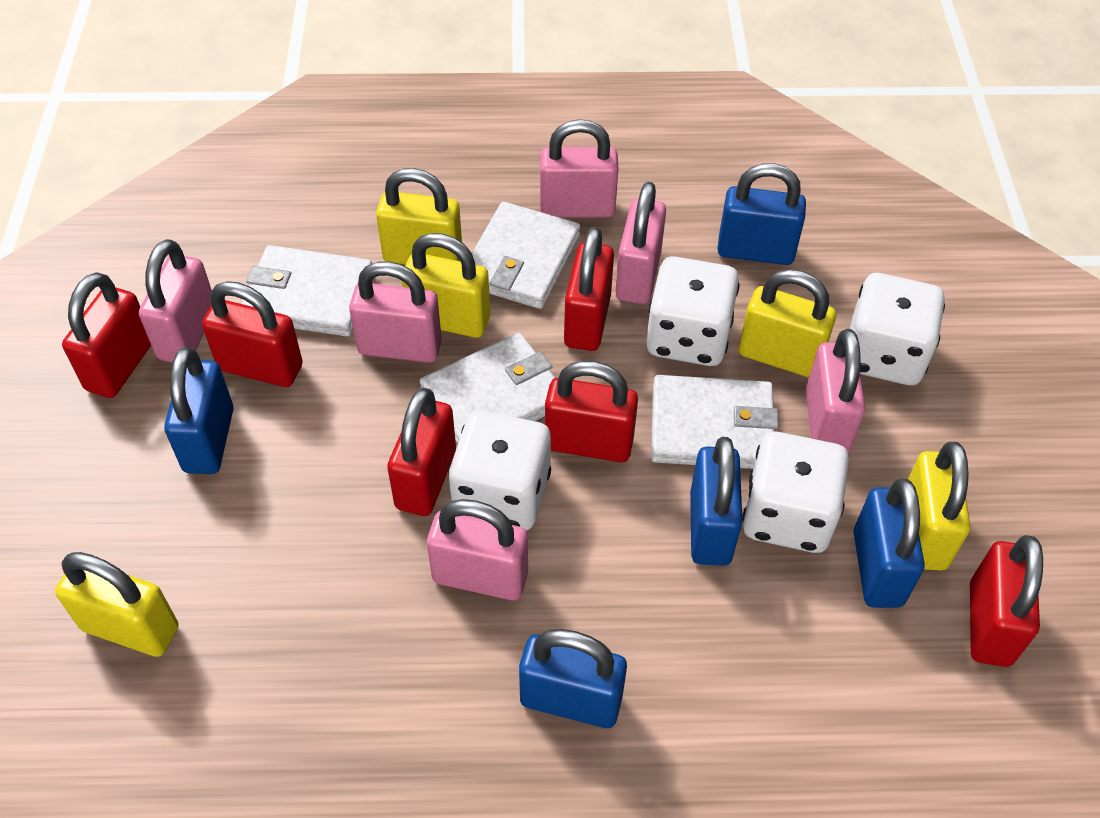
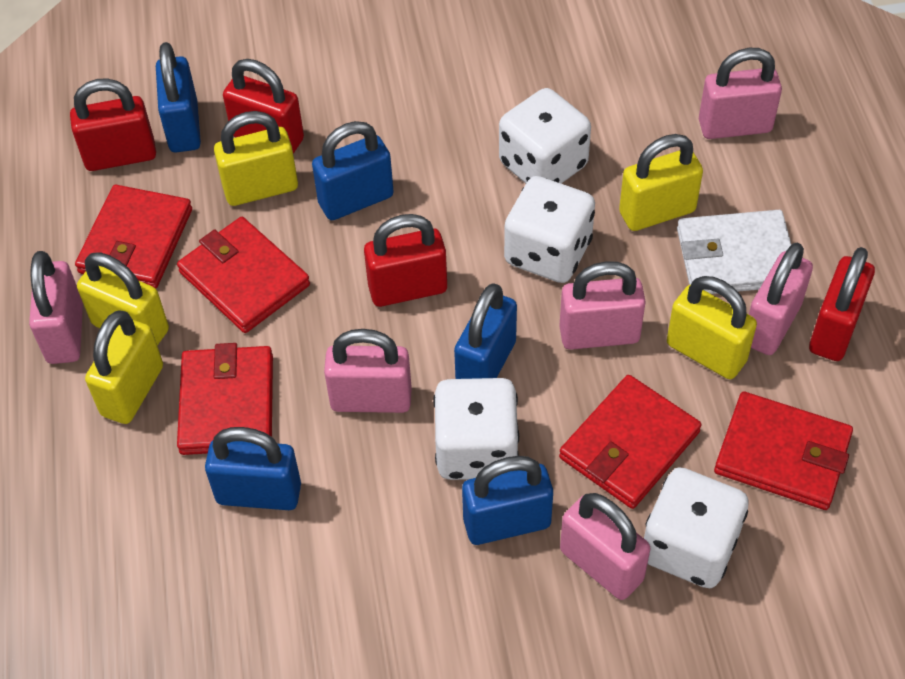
red padlock: 6 -> 4
red wallet: 0 -> 5
white wallet: 4 -> 1

